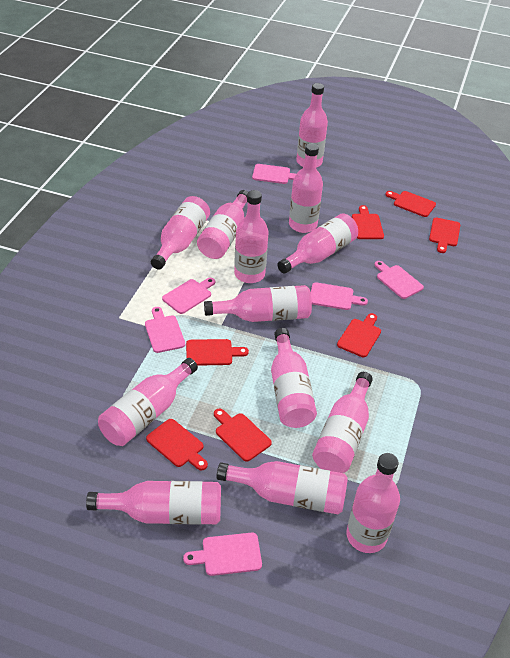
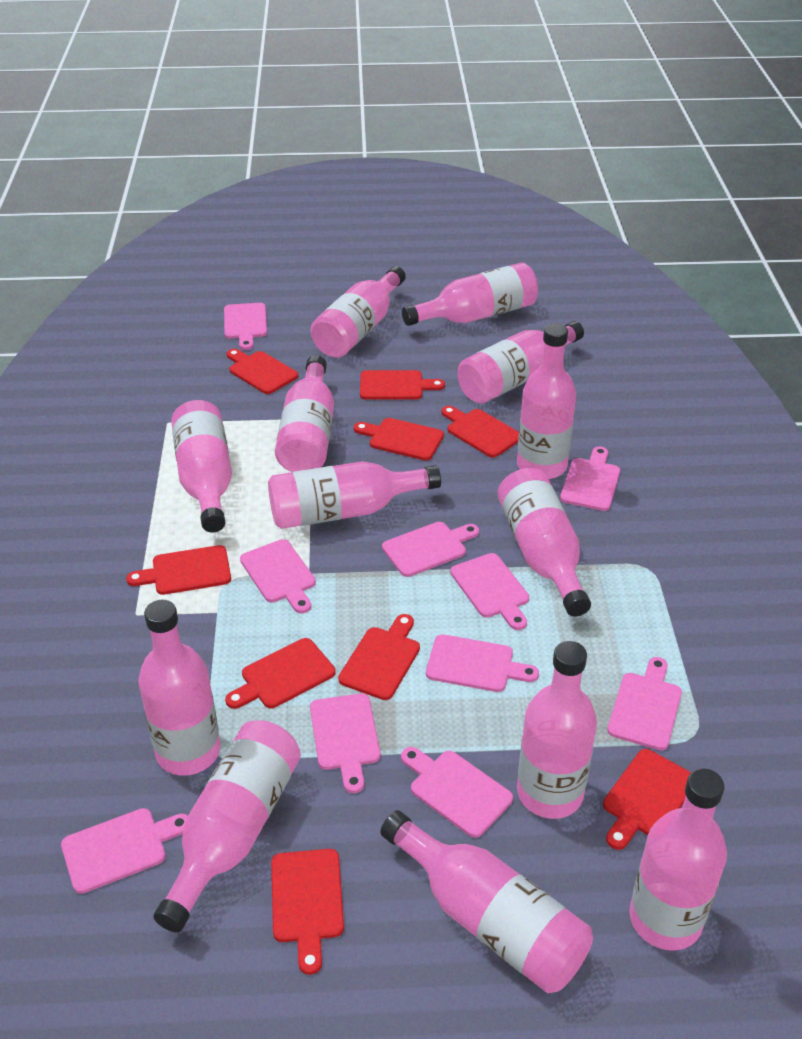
pink cutting board: 6 -> 10
red cutting board: 7 -> 9

